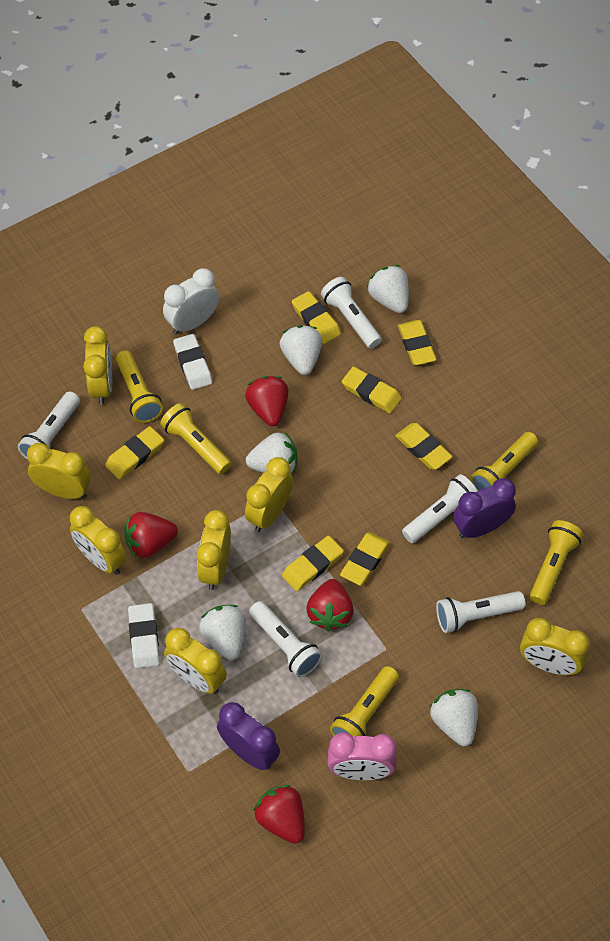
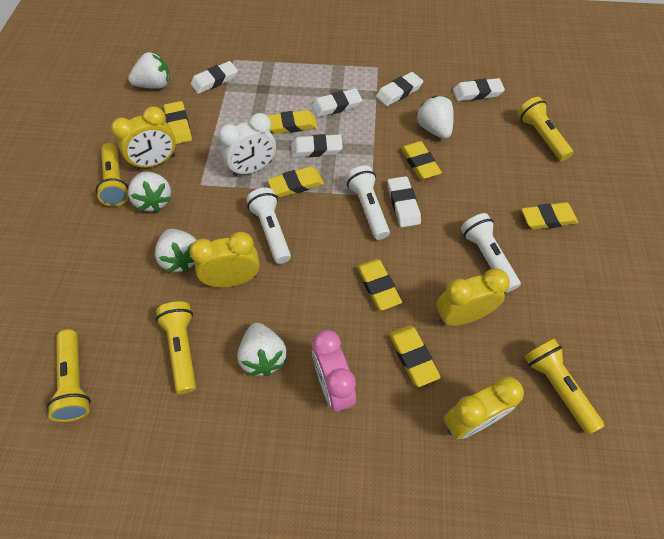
purple clock: 2 -> 0
red strawberry: 4 -> 0
white eraser: 2 -> 6
white flashlight: 5 -> 3
yellow clock: 7 -> 4

